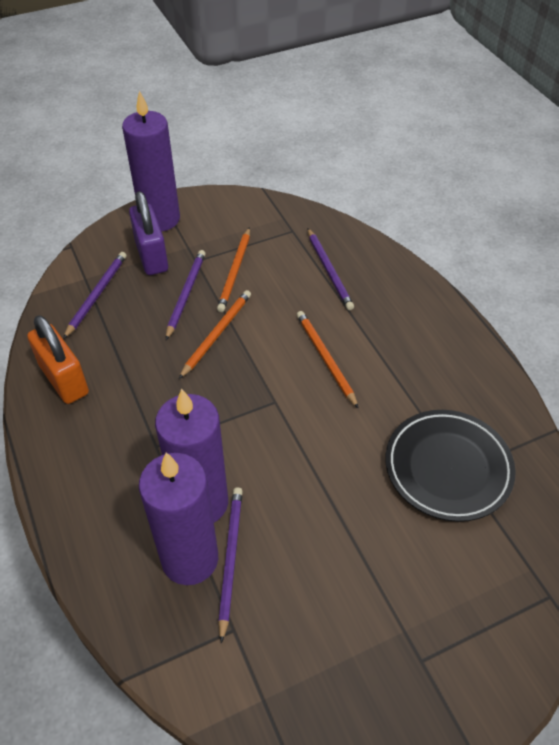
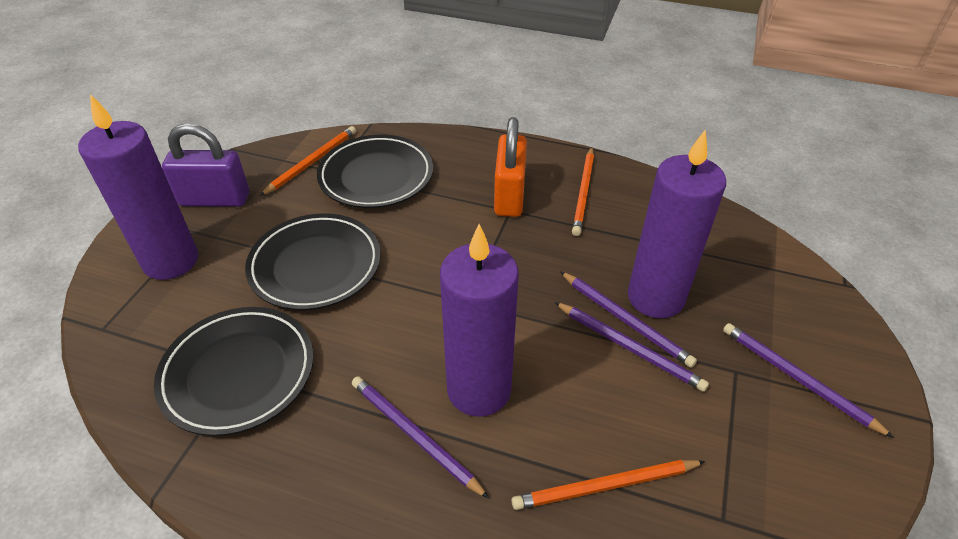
black plate: 1 -> 3

